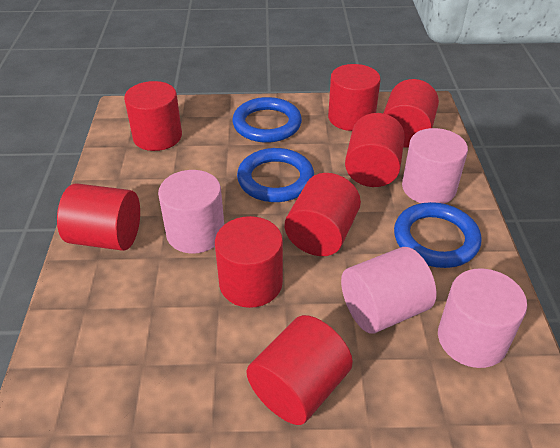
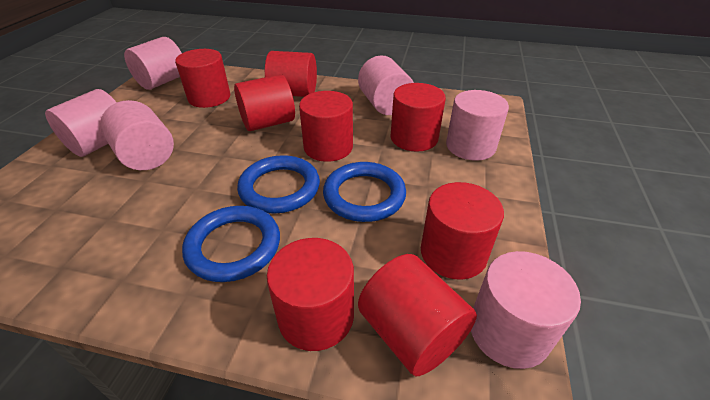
pink cylinder: 4 -> 6

